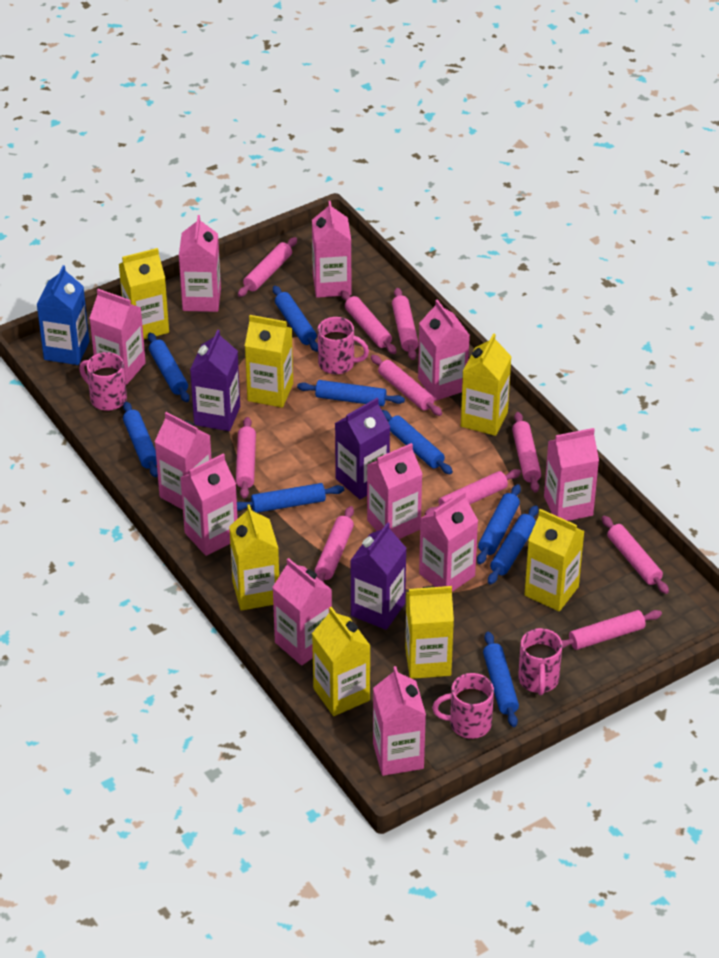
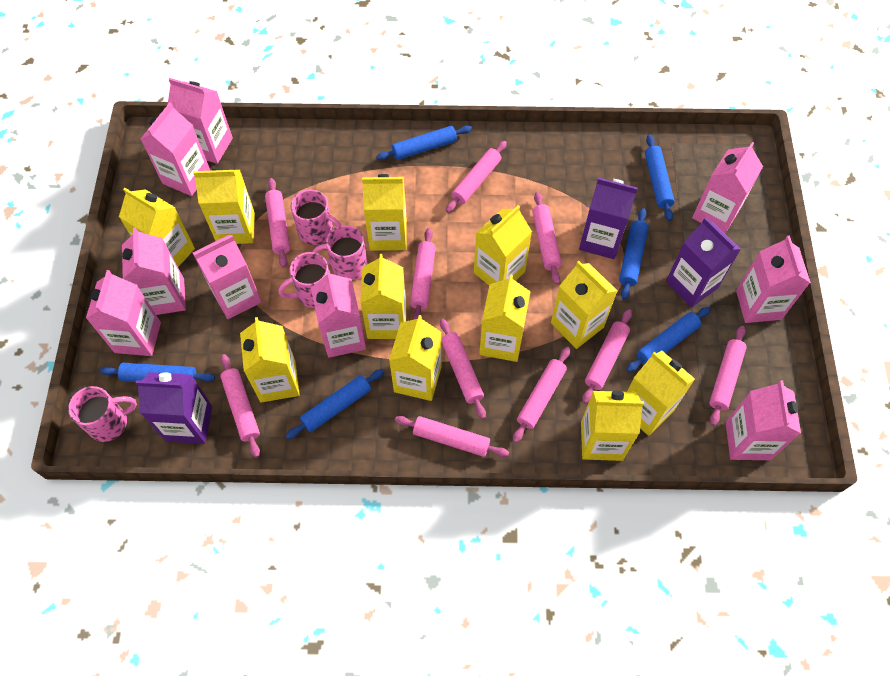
blue carton: 1 -> 0
blue rolling pin: 9 -> 6
pink carton: 11 -> 9
yellow carton: 7 -> 11

